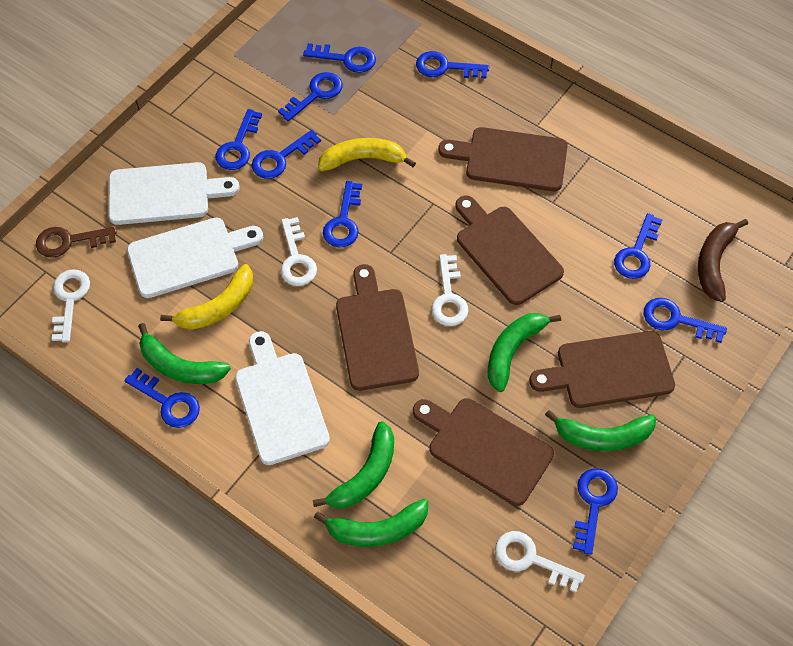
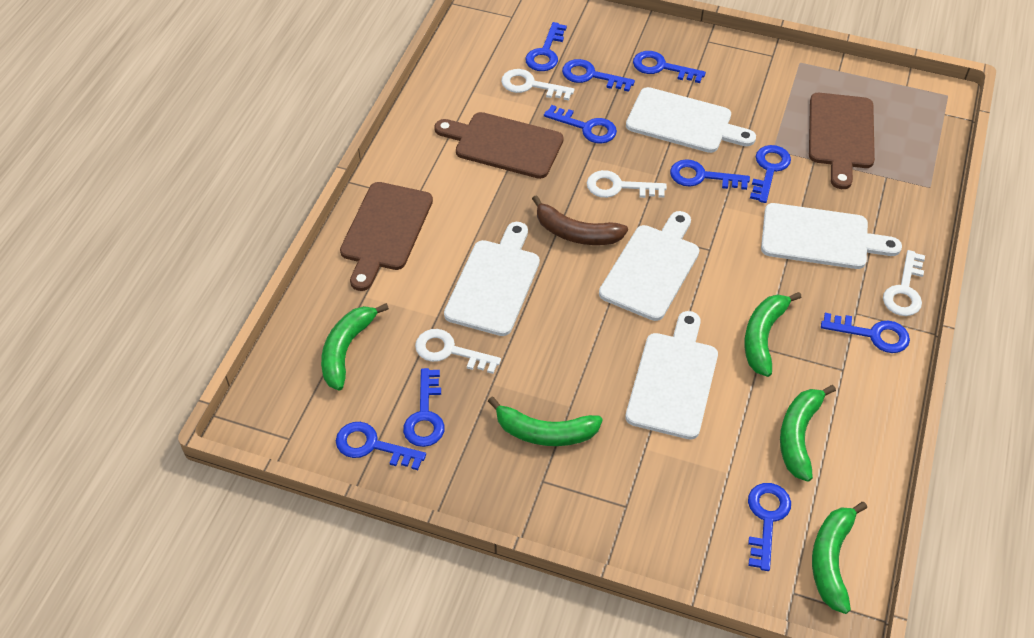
brown cutting board: 5 -> 3
brown key: 1 -> 0
white cutting board: 3 -> 5
yellow banana: 2 -> 0

